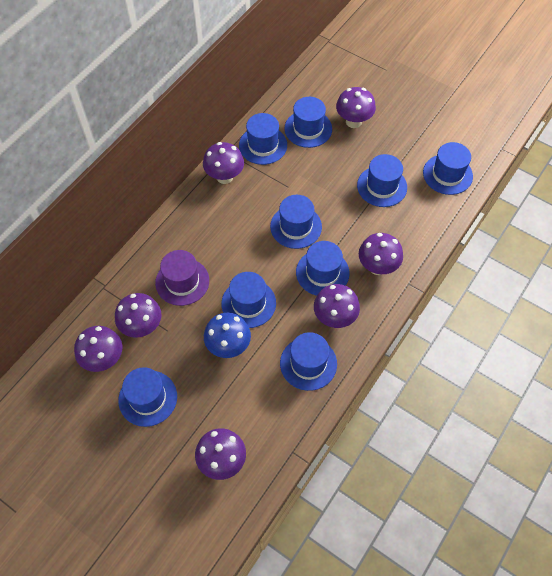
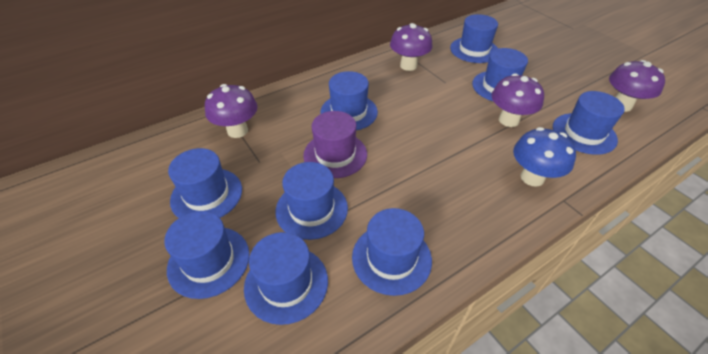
purple mushroom: 7 -> 4

